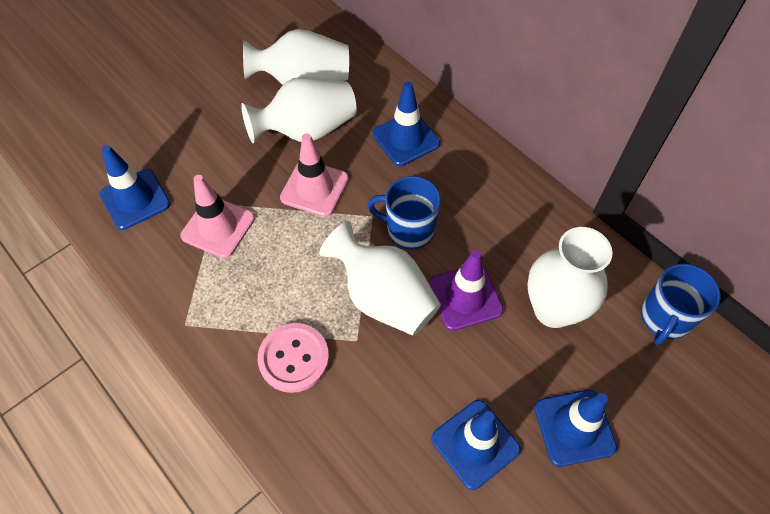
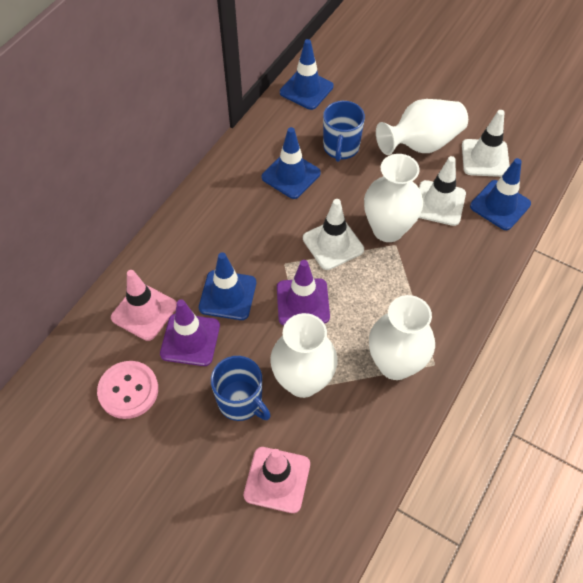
purple traffic cone: 1 -> 2
white traffic cone: 0 -> 3

